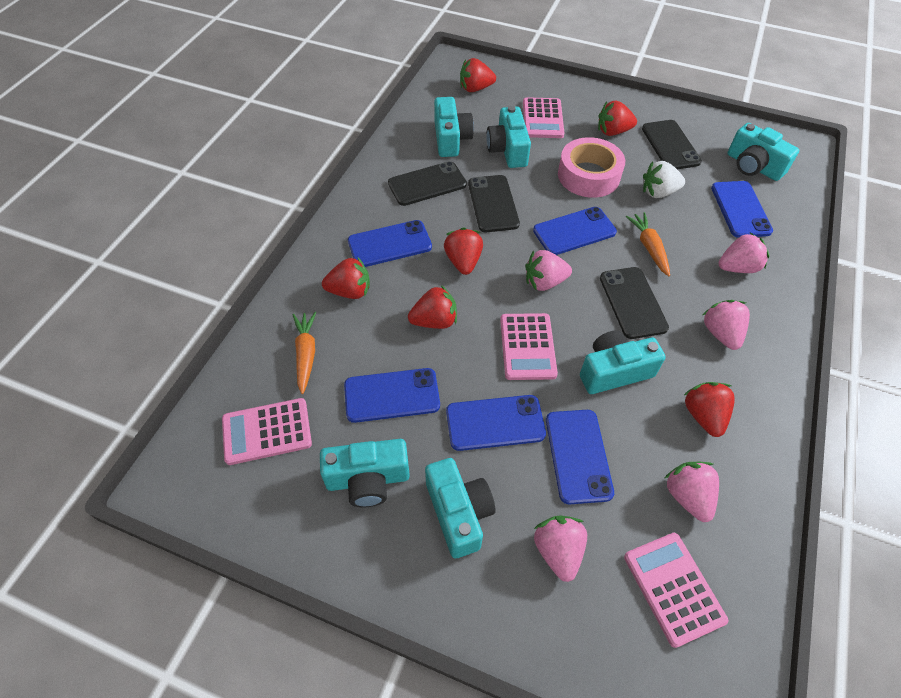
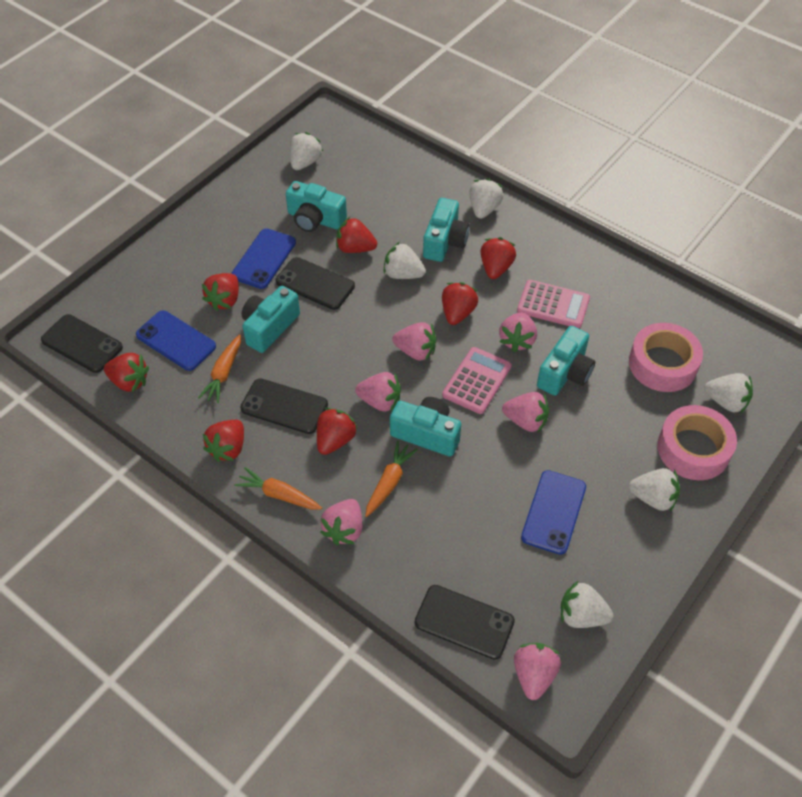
blue phone: 6 -> 3
orange carrot: 2 -> 3
pink calculator: 4 -> 2
pink strawberry: 5 -> 6
pink tape: 1 -> 2
red strawberry: 6 -> 7
turquoise camera: 6 -> 5
white strawberry: 1 -> 6

